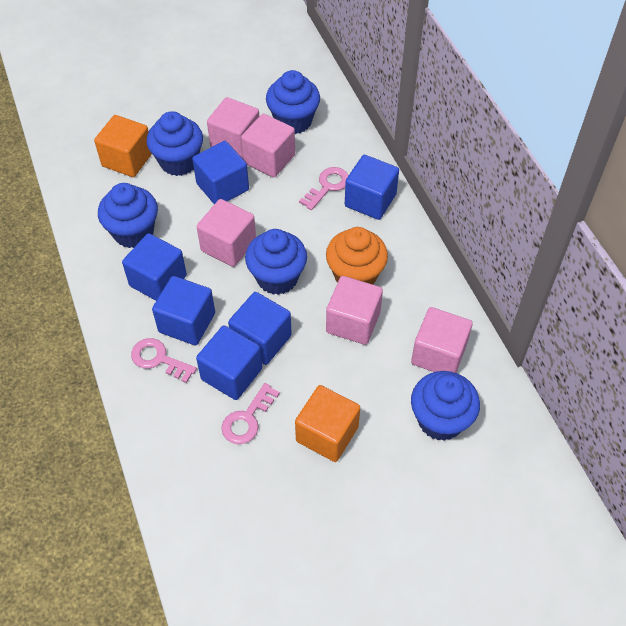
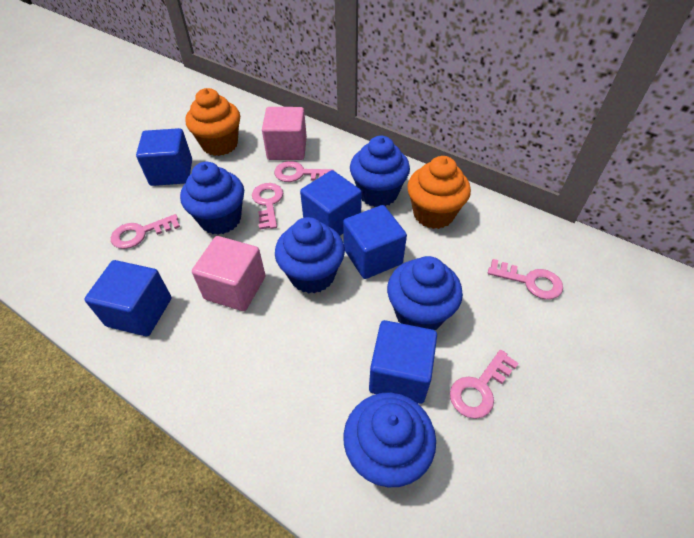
blue cube: 6 -> 5
orange cube: 2 -> 0
orange cupcake: 1 -> 2
pink cube: 5 -> 2
pink key: 3 -> 5

